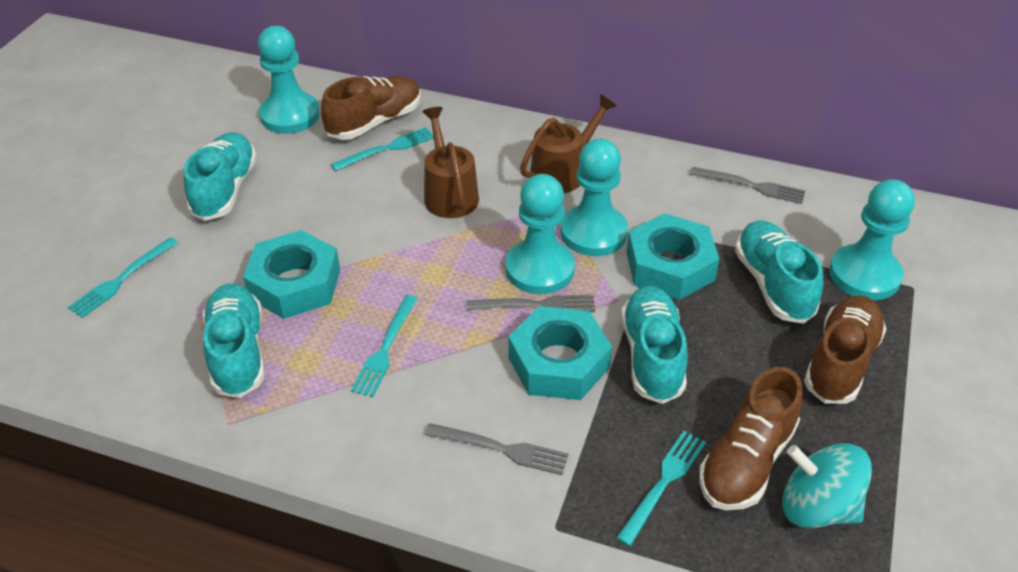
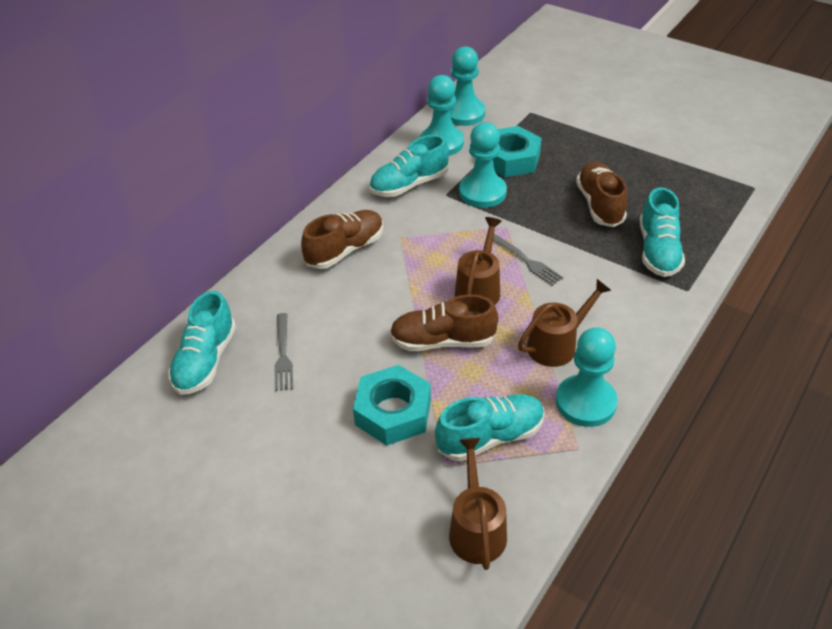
brown watering can: 2 -> 3
grey fork: 3 -> 2
turquoise fork: 4 -> 0
turquoise nut: 3 -> 2
turquoise spinning top: 1 -> 0

